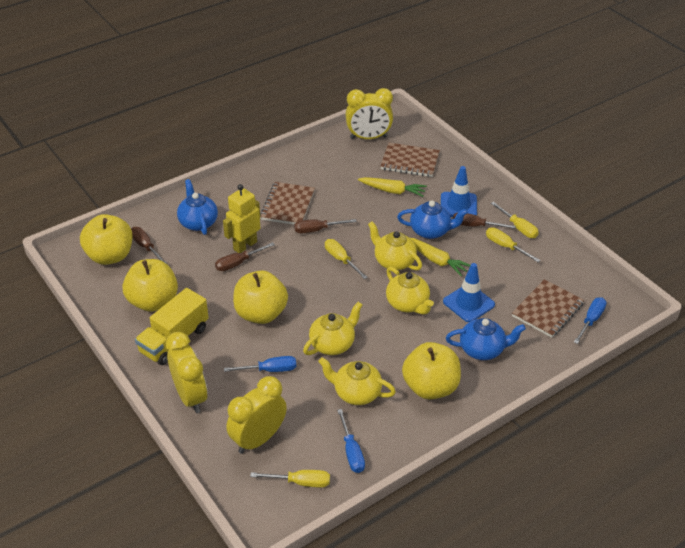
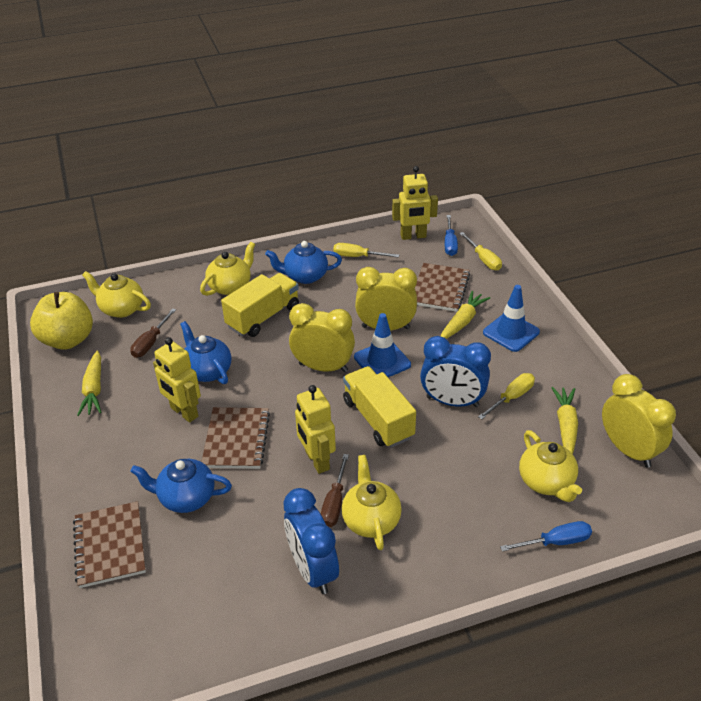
blue clock: 0 -> 2
blue screwdriver: 3 -> 2
brown screwdriver: 4 -> 2
yellow apple: 4 -> 1
yellow carrot: 2 -> 3
yellow robot: 1 -> 3
yellow screwdriver: 4 -> 3
yellow truck: 1 -> 2

